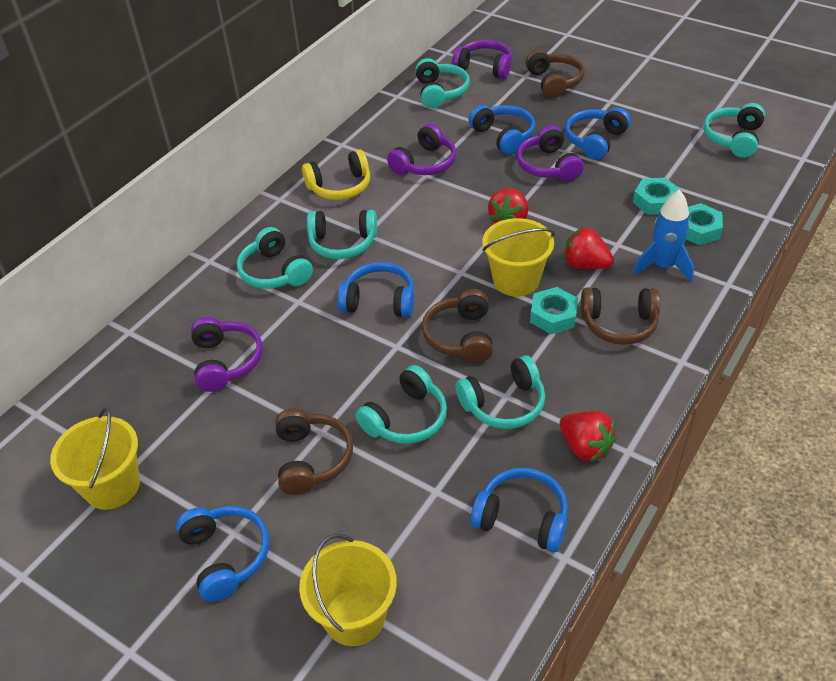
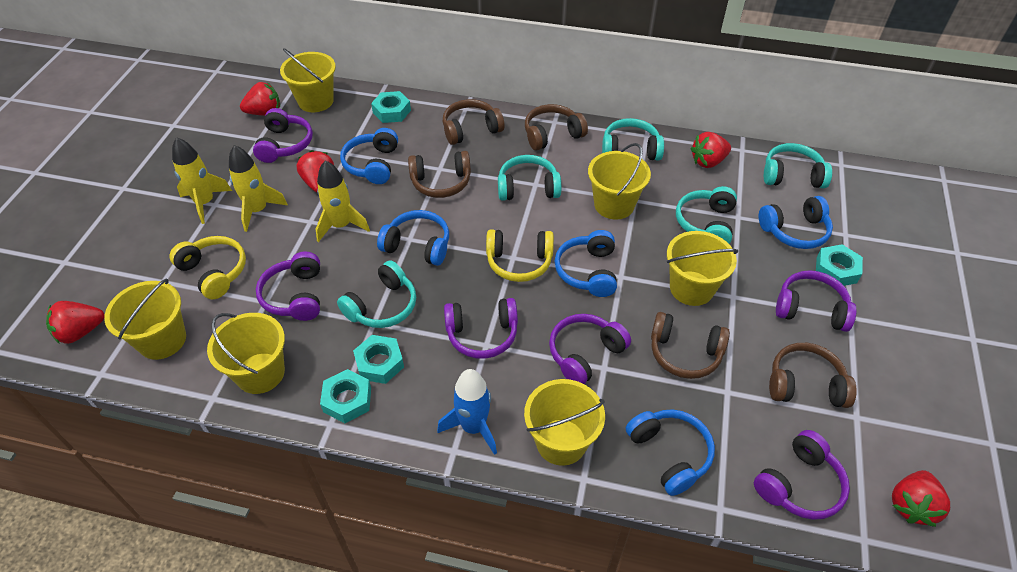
brown headphones: 4 -> 5
purple headphones: 4 -> 6
red strawberry: 3 -> 5
turquoise headphones: 6 -> 5
turquoise nut: 3 -> 4
yellow bucket: 3 -> 6
yellow headphones: 1 -> 2
yellow rocket: 0 -> 3

